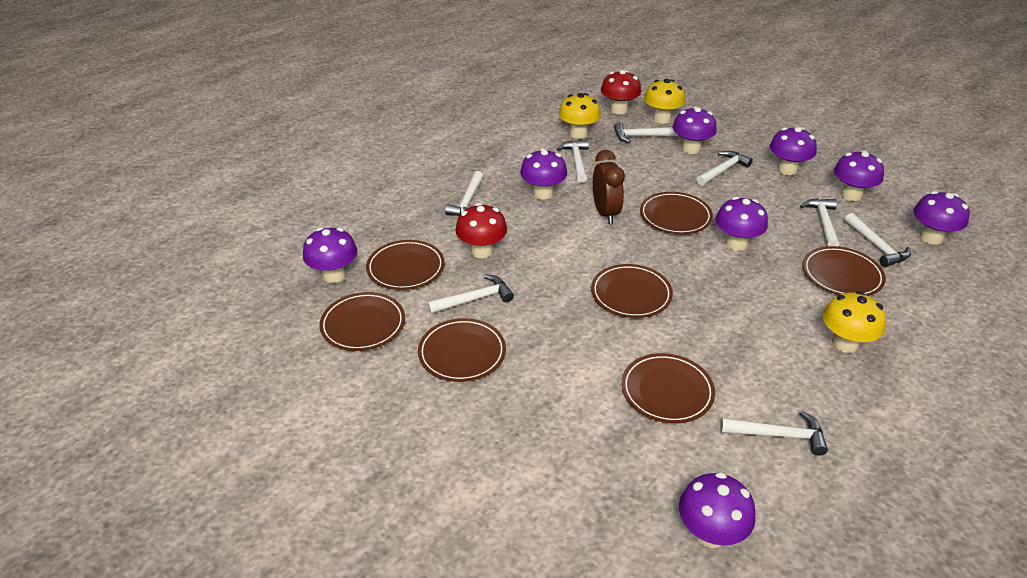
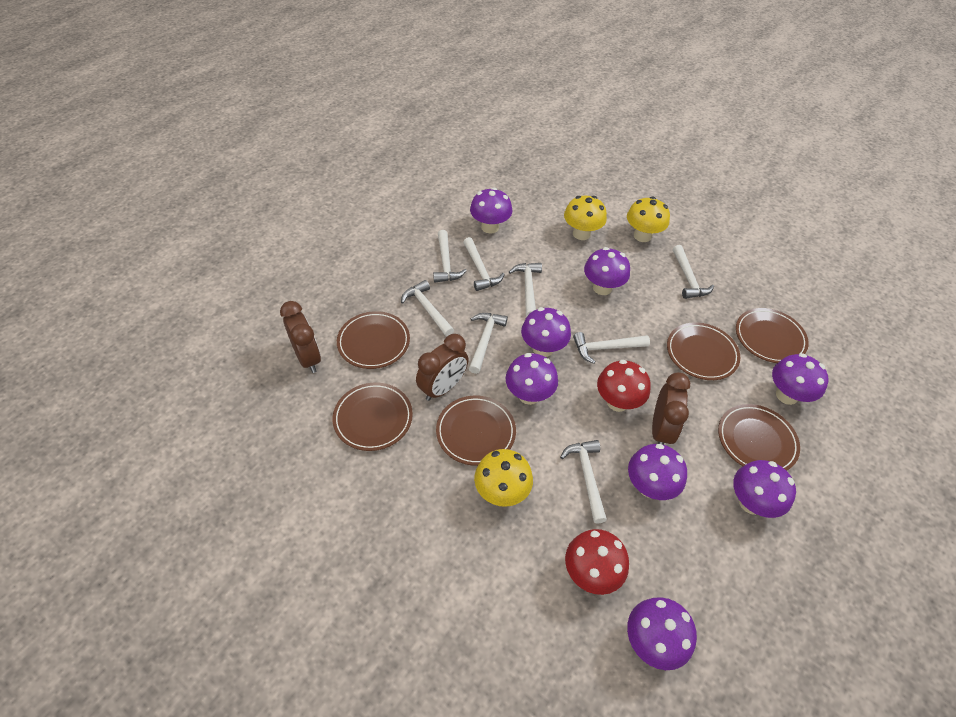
brown clock: 1 -> 3
brown plate: 7 -> 6

